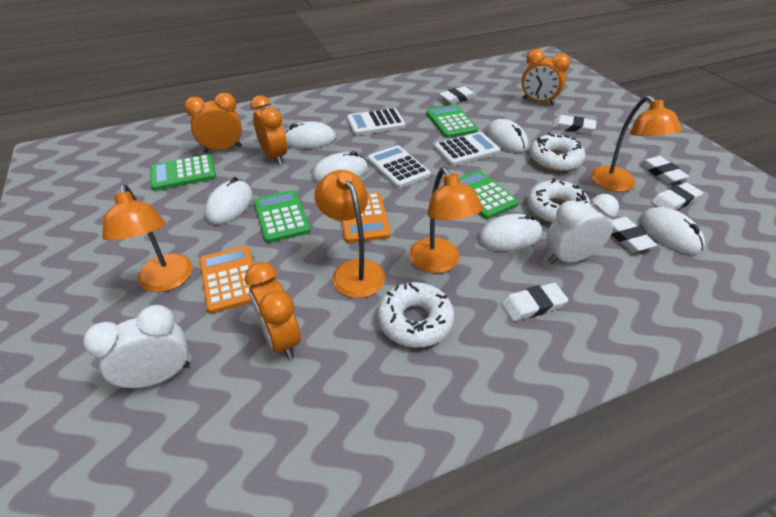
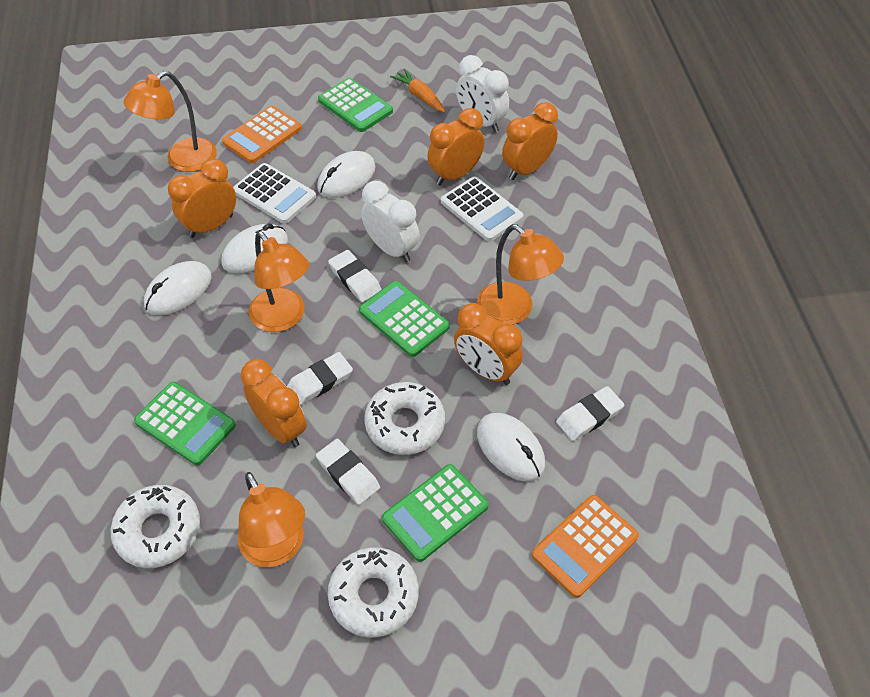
orange carrot: 0 -> 1
orange clock: 4 -> 5
white calculator: 3 -> 2
white eraser: 6 -> 4
white mouse: 6 -> 4

